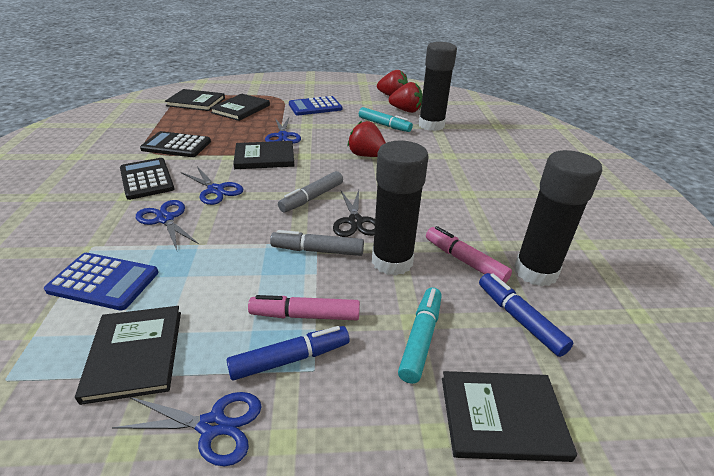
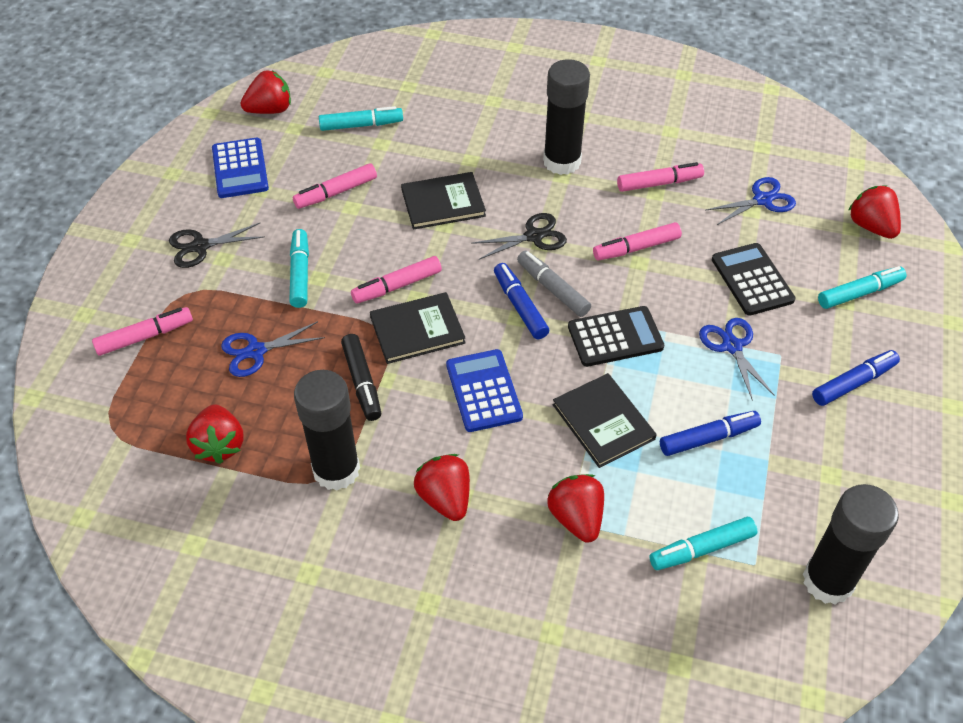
black book: 5 -> 3
black marker: 0 -> 1
black scissors: 1 -> 2
blue marker: 2 -> 3
blue scissors: 4 -> 3
grey marker: 2 -> 1
pink marker: 2 -> 5
red strawberry: 3 -> 5
turquoise marker: 2 -> 4

